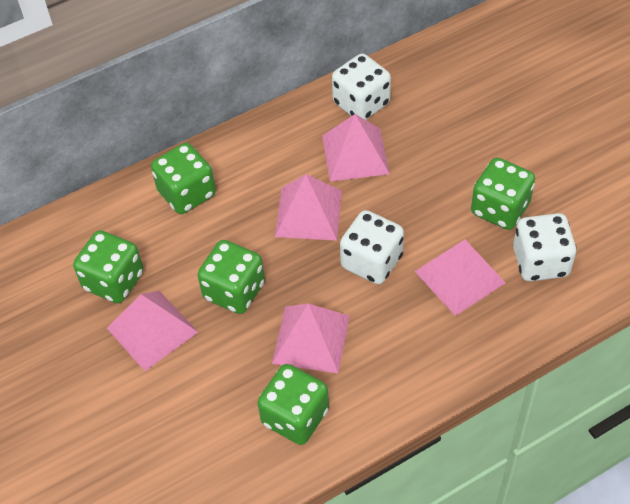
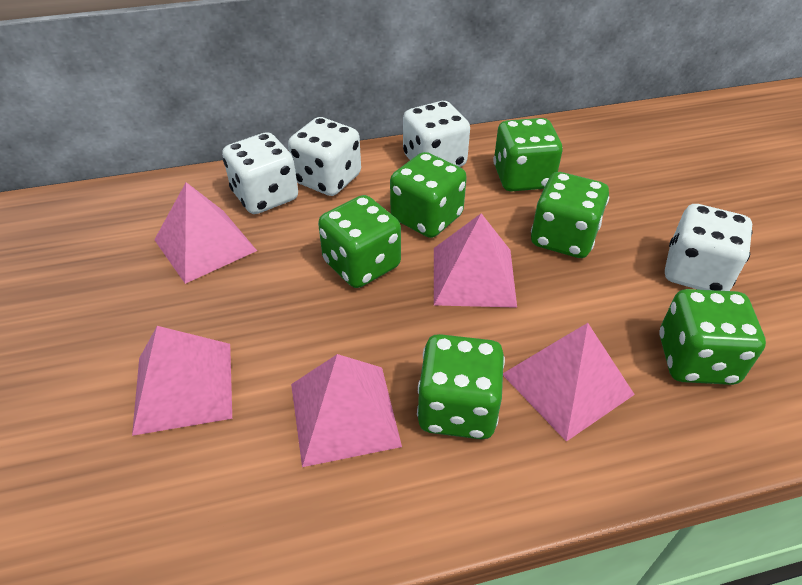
green dice: 5 -> 6
white dice: 3 -> 4

